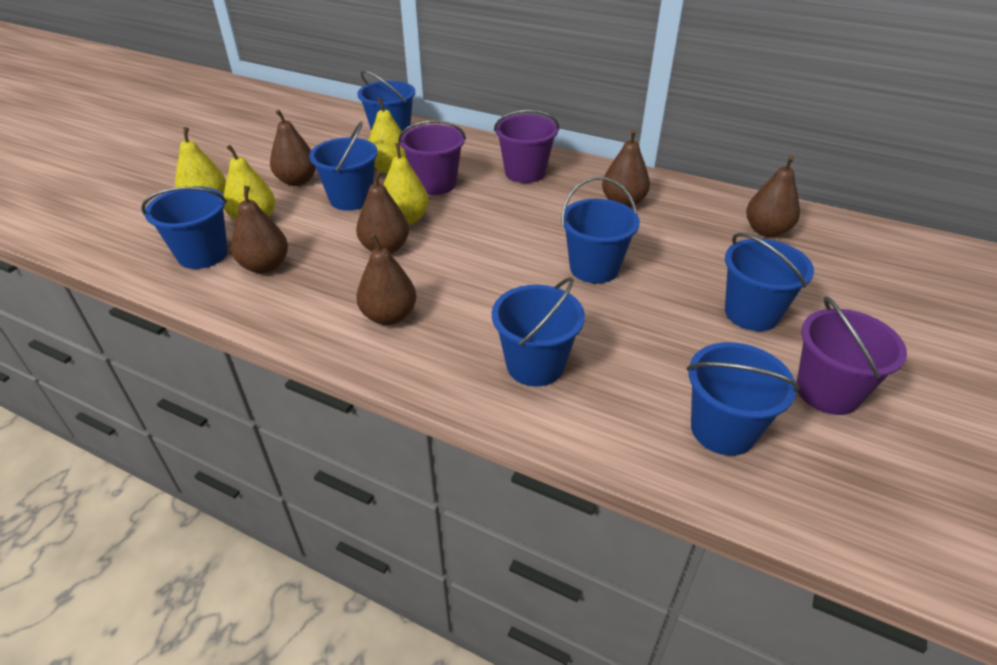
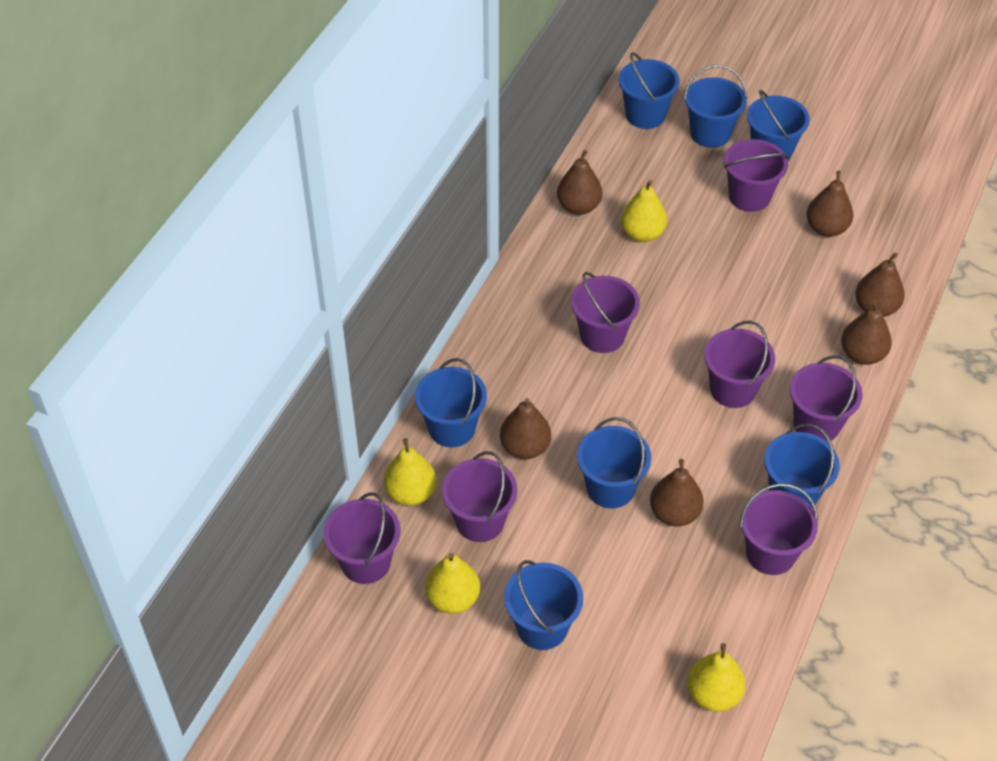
purple bucket: 3 -> 7

